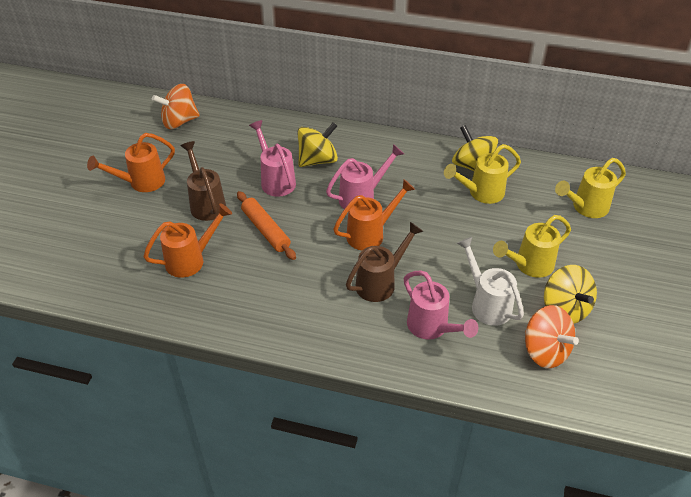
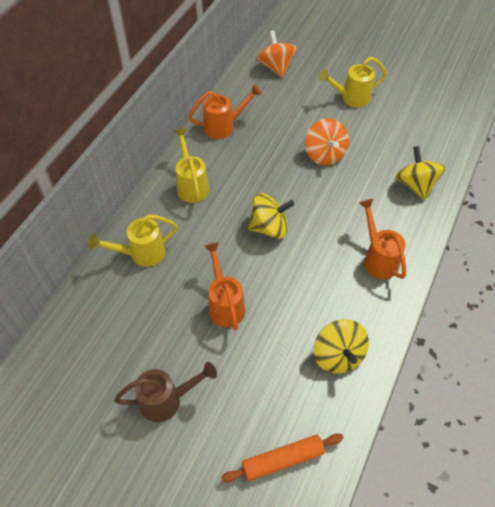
brown watering can: 2 -> 1
pink watering can: 3 -> 0
white watering can: 1 -> 0

